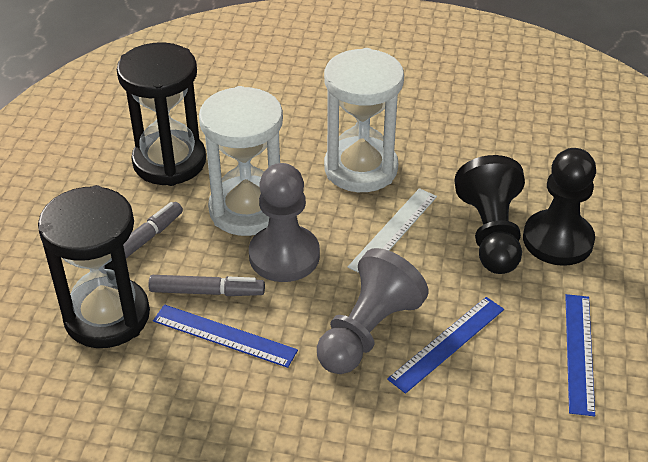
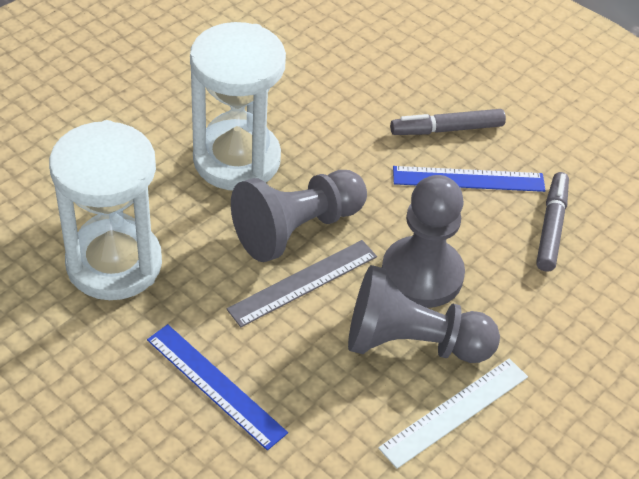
black hourglass: 2 -> 0
black pawn: 2 -> 0
blue ruler: 3 -> 2
grey pawn: 2 -> 3
grey ruler: 0 -> 1

